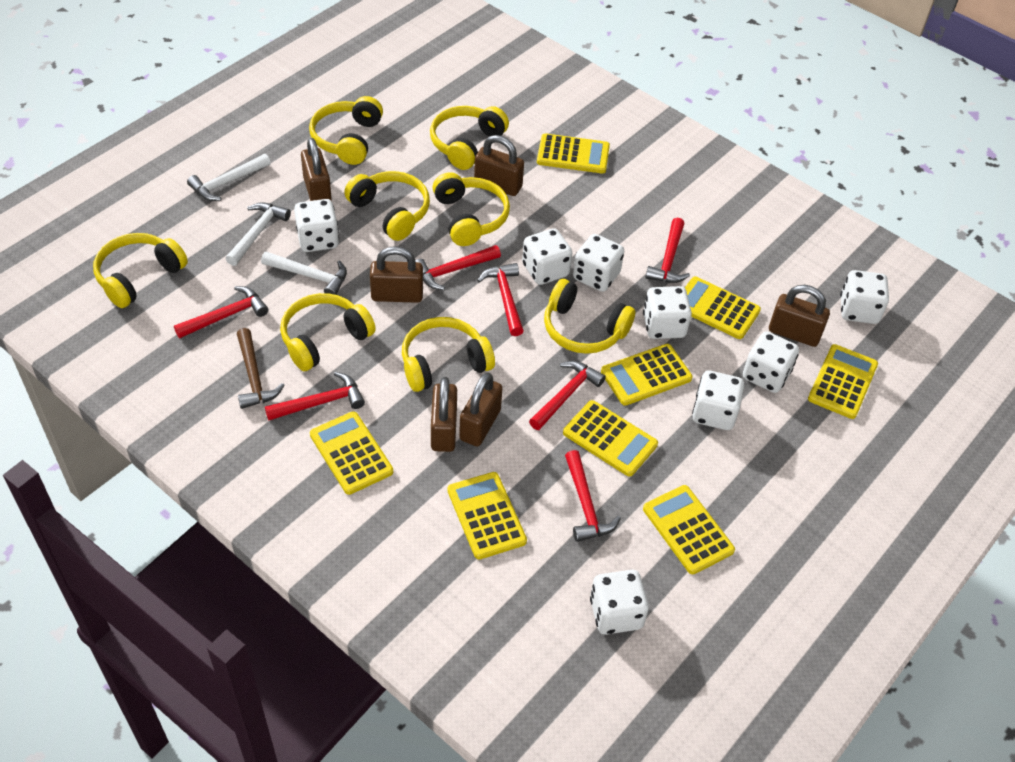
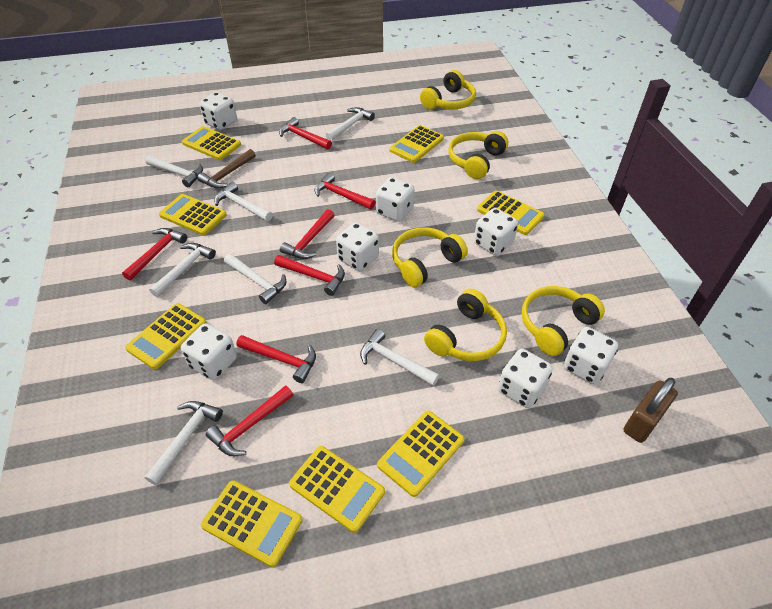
brown padlock: 6 -> 1
white dice: 8 -> 7
white hammer: 3 -> 7
yellow headphones: 8 -> 5

